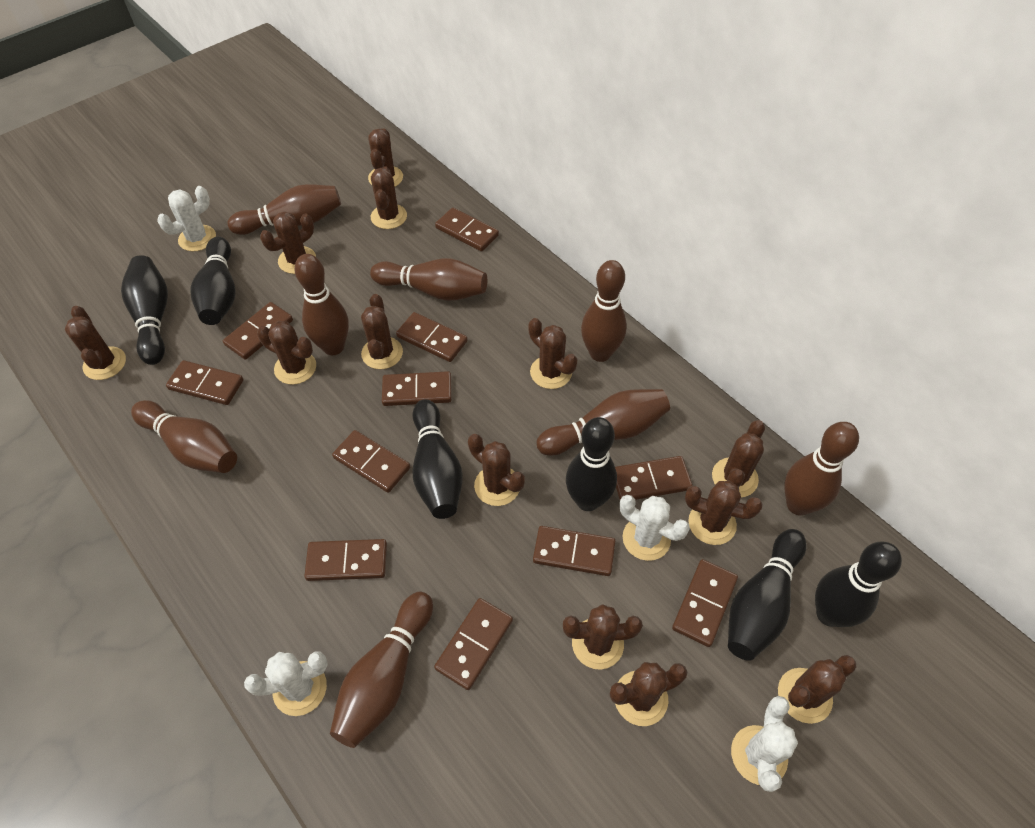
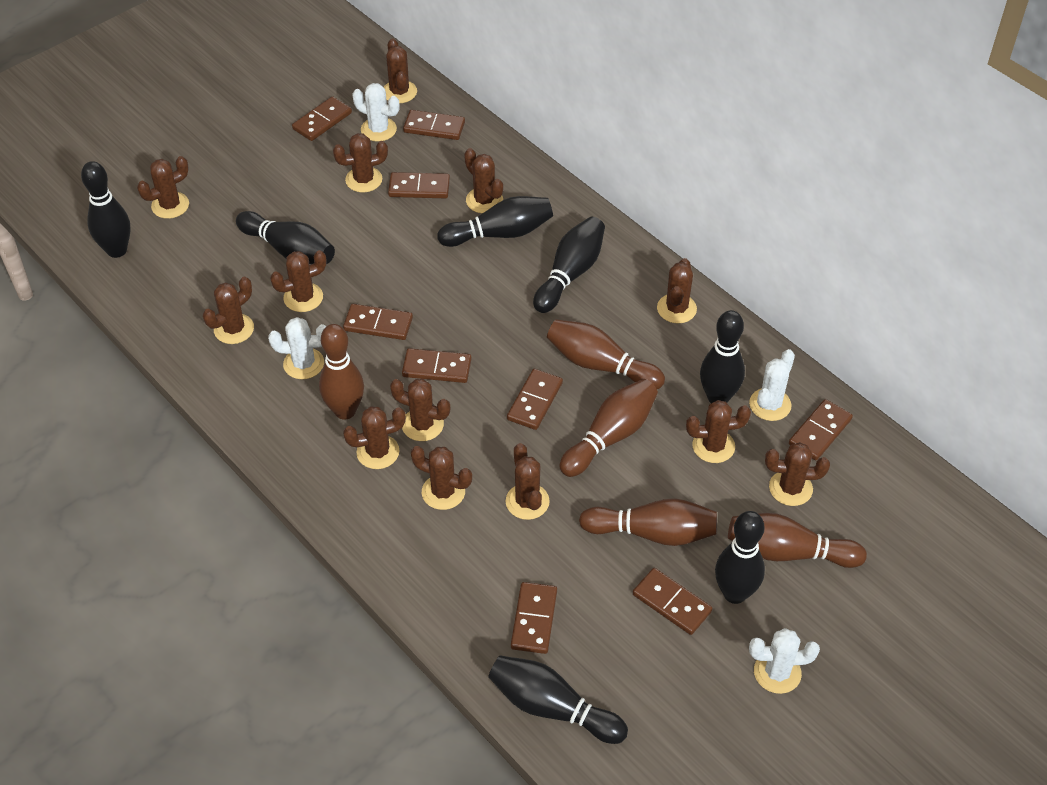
black bowling pin: 6 -> 7
brown bowling pin: 8 -> 5
brown domino: 11 -> 9

